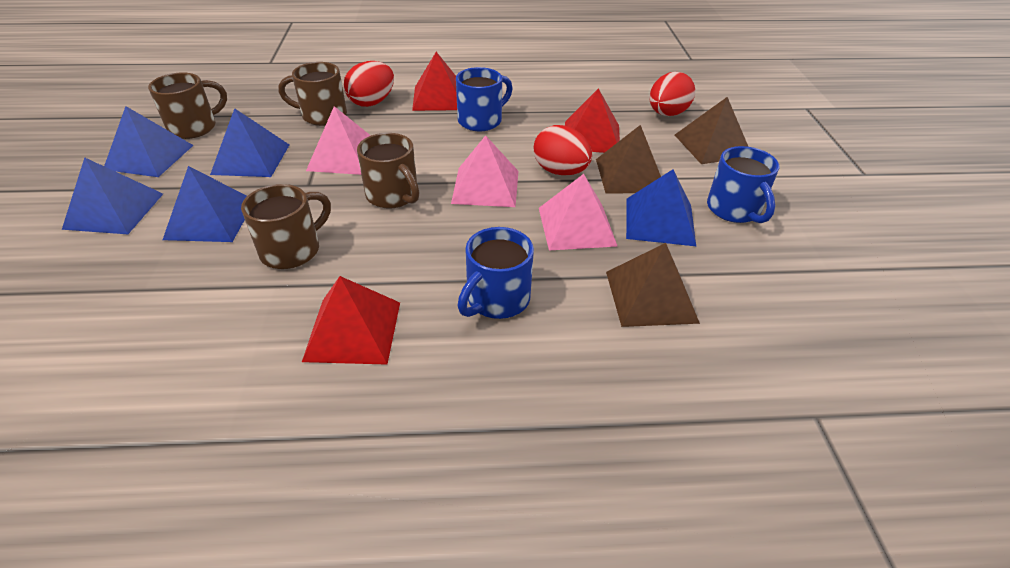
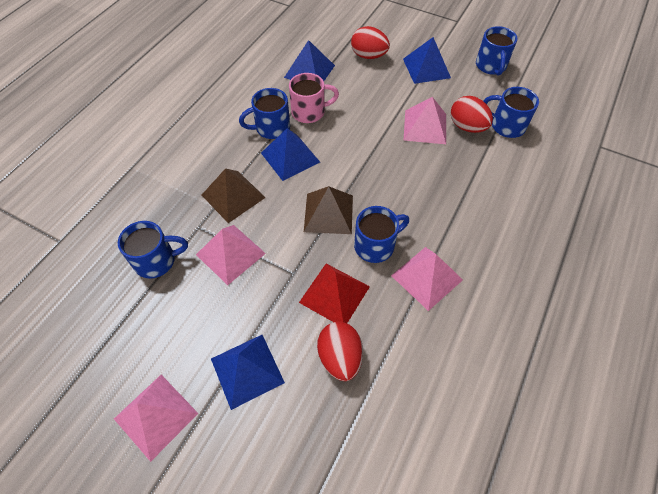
blue mug: 3 -> 5
blue pyramid: 5 -> 4
brown mug: 4 -> 0
brown pyramid: 3 -> 2
pink mug: 0 -> 1
pink pyramid: 3 -> 4
red pyramid: 3 -> 1

